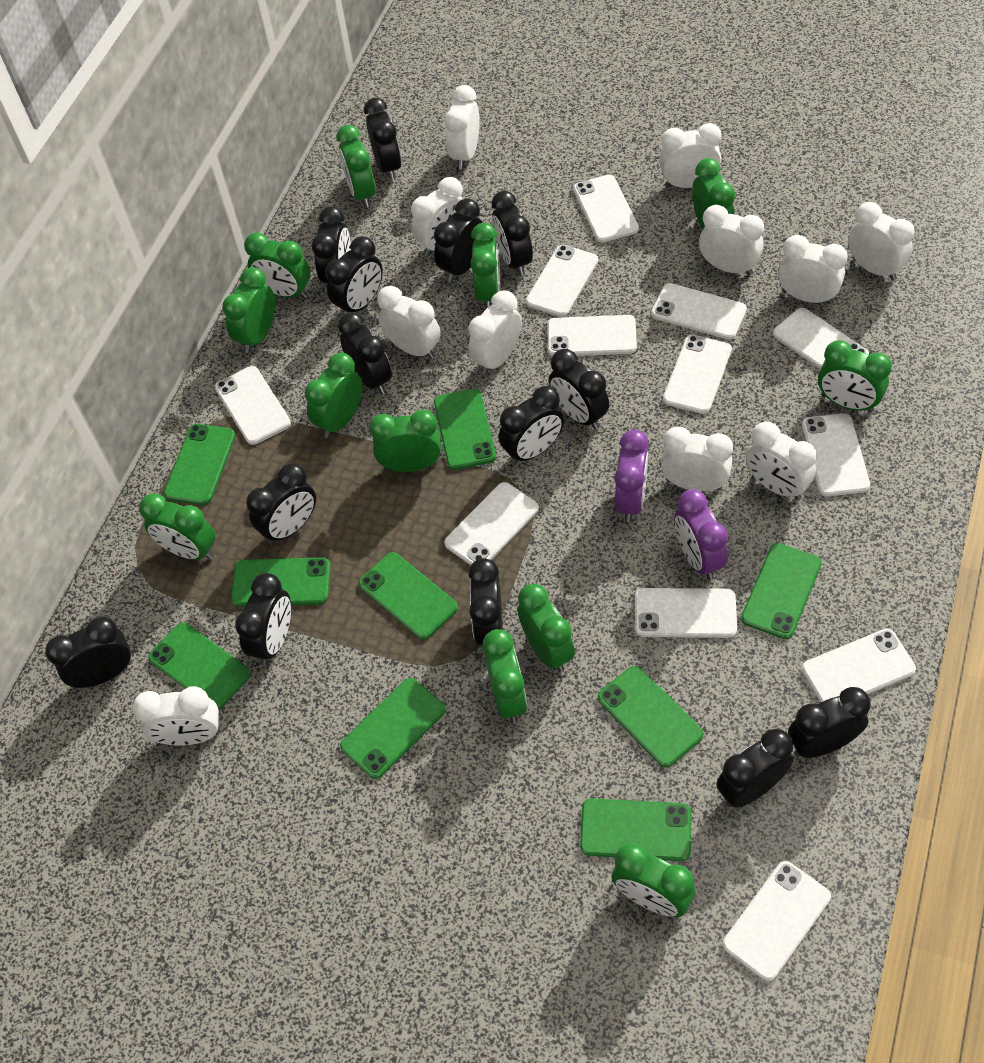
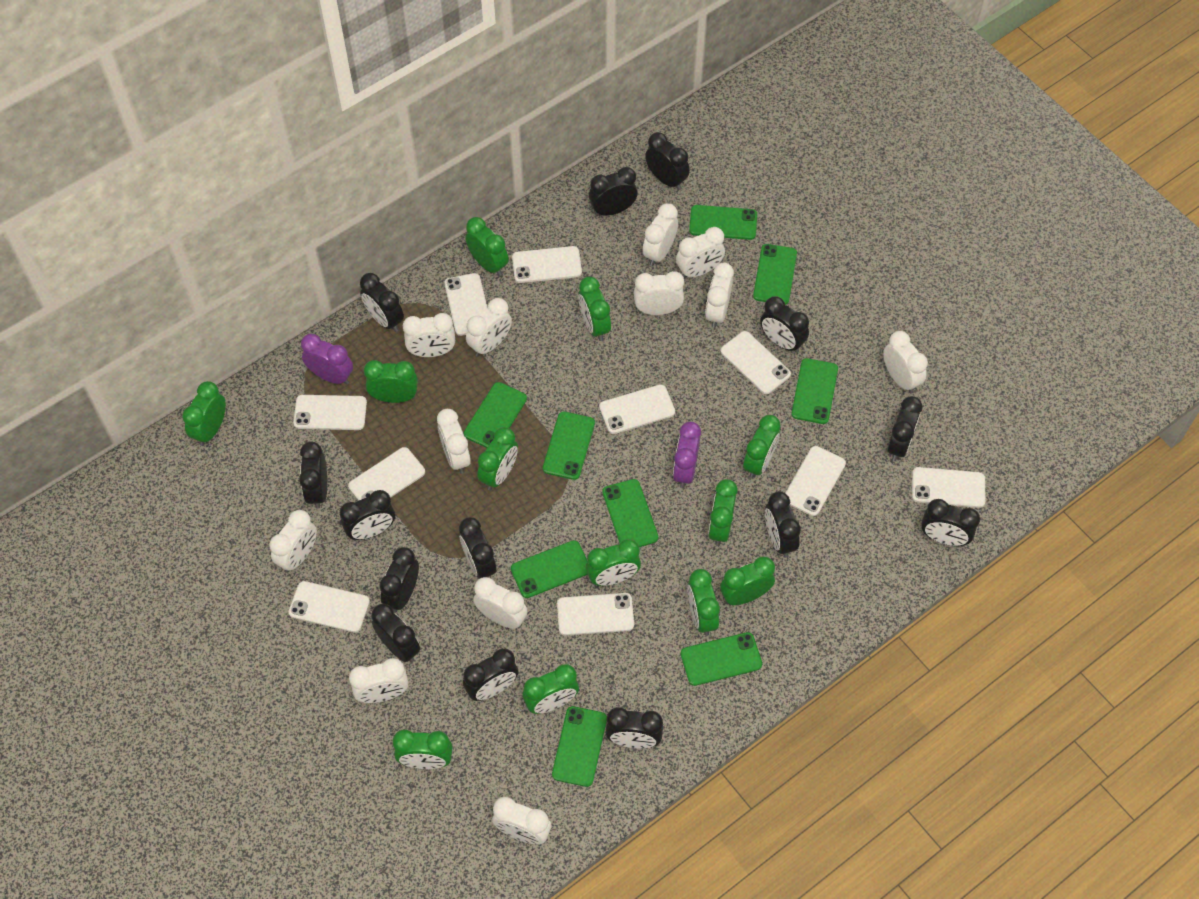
white clock: 11 -> 12
white phone: 12 -> 10

